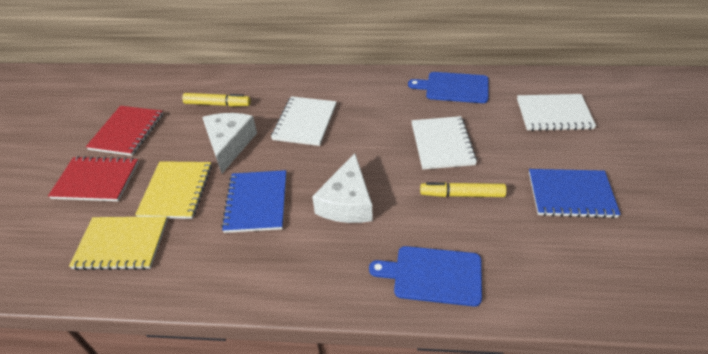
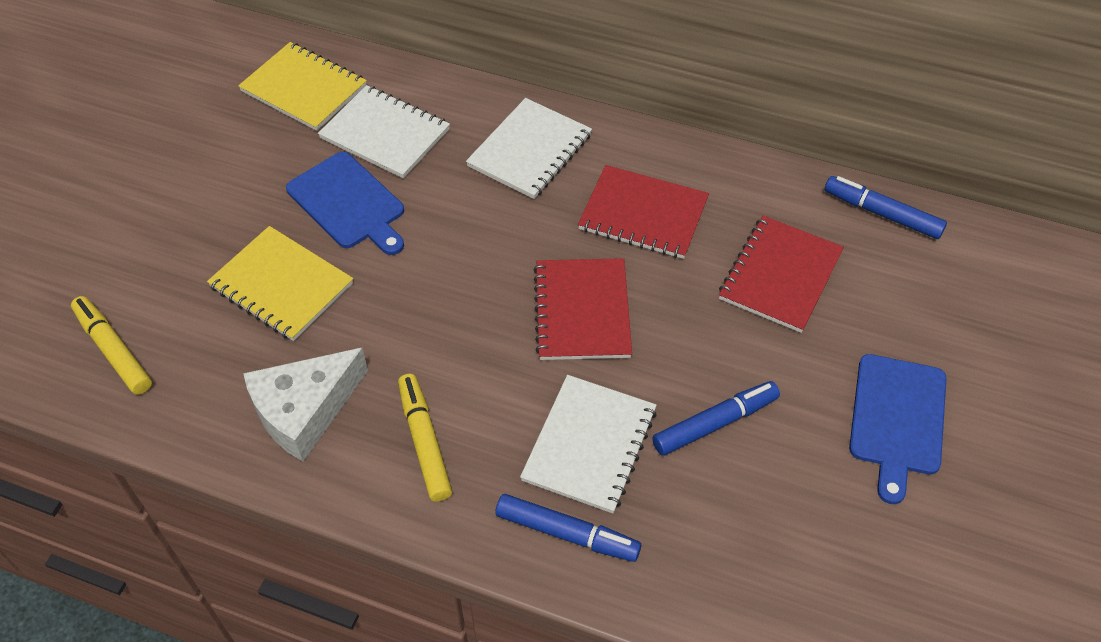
blue marker: 0 -> 3
blue notebook: 2 -> 0
red notebook: 2 -> 3
white cheese: 2 -> 1

